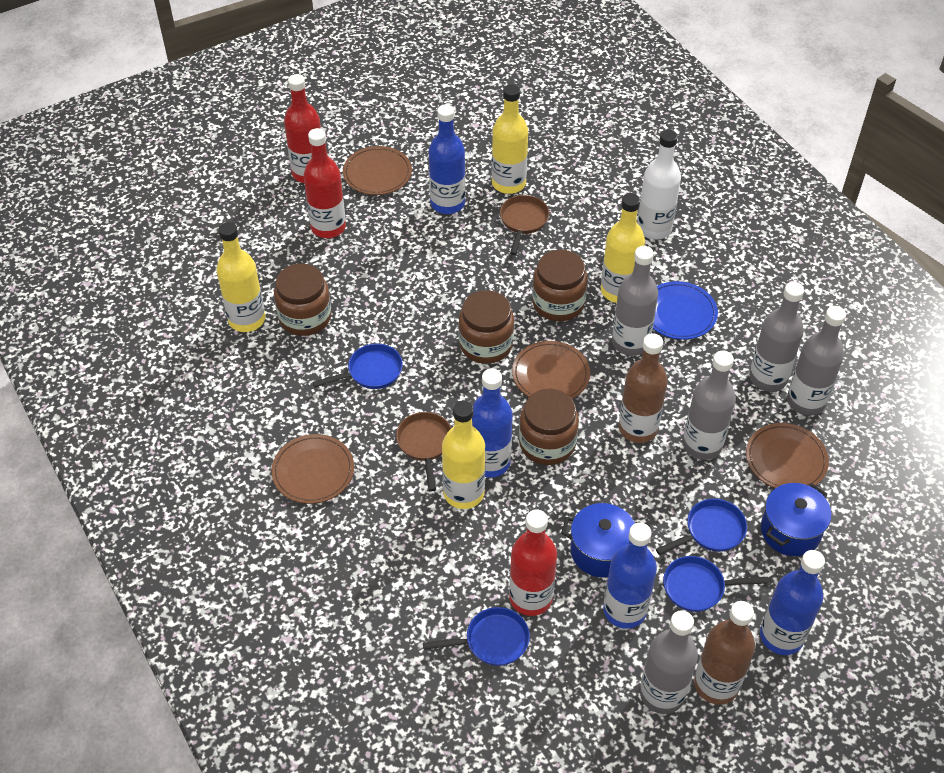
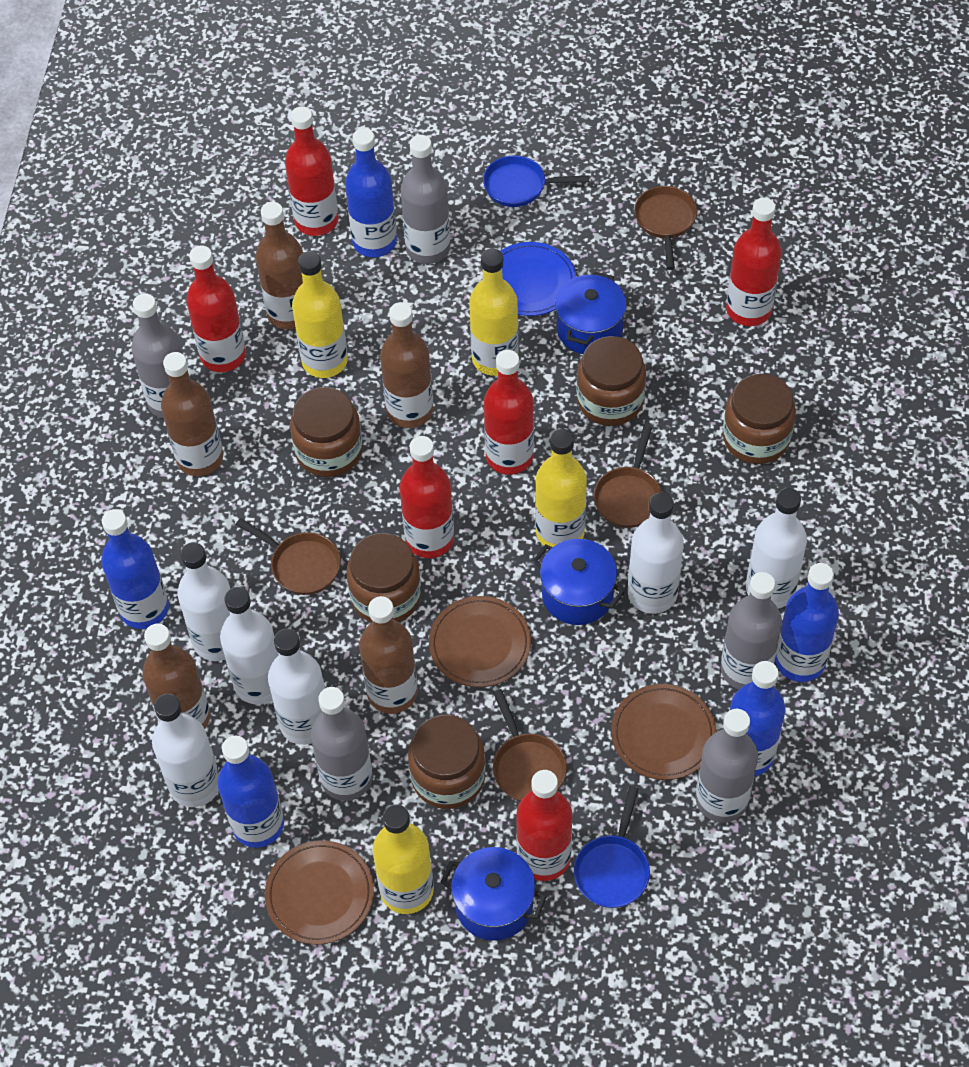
blue bottle: 4 -> 5
blue pan: 4 -> 2
blue pot: 2 -> 3
brown bottle: 2 -> 5
brown jar: 4 -> 5
brown pan: 2 -> 4
brown plate: 4 -> 3
red bottle: 3 -> 6
white bottle: 1 -> 6

